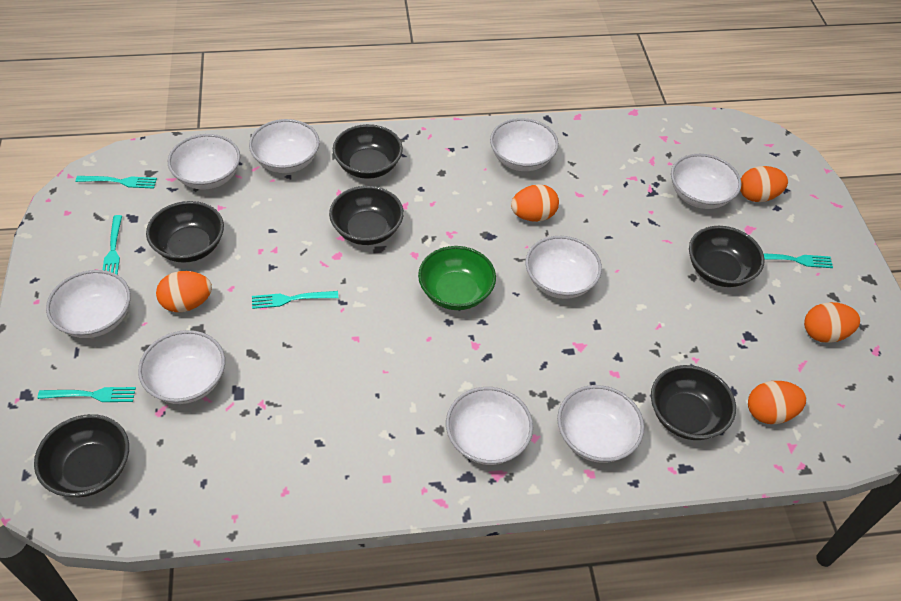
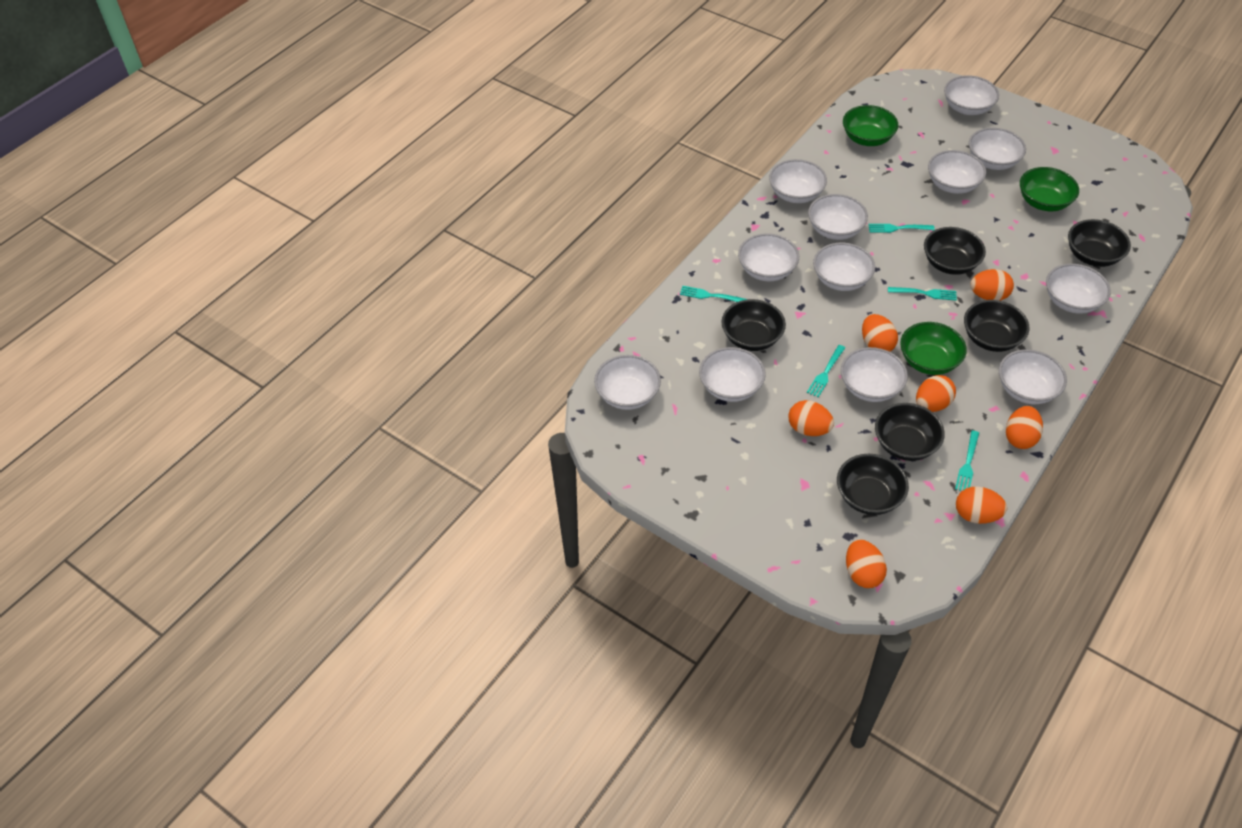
green bowl: 1 -> 3
orange egg: 5 -> 7
white bowl: 9 -> 12

